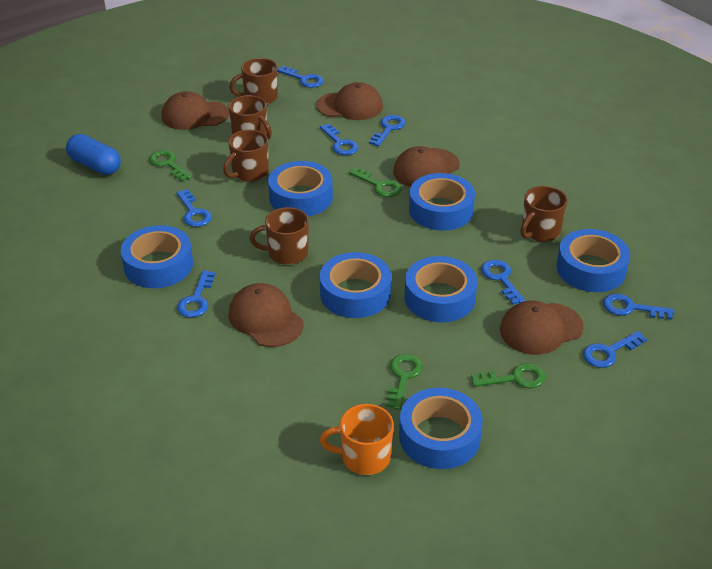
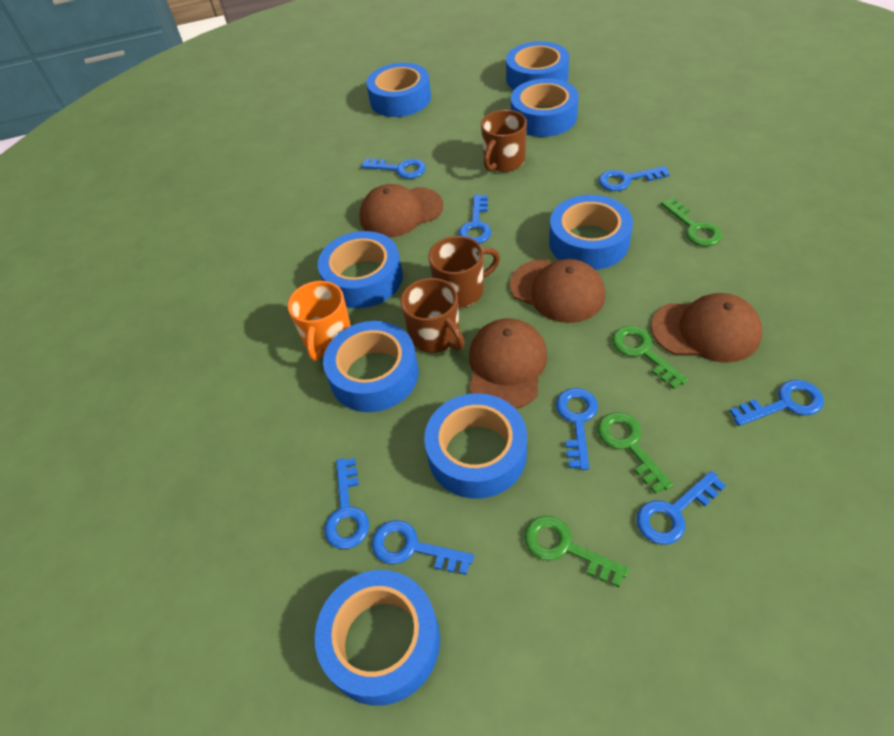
blue capsule: 1 -> 0
blue tape: 7 -> 8
brown cap: 5 -> 4
brown mug: 5 -> 3

